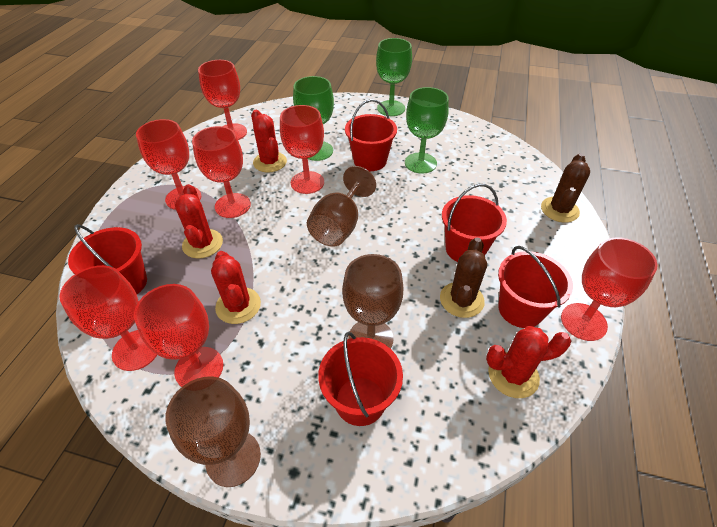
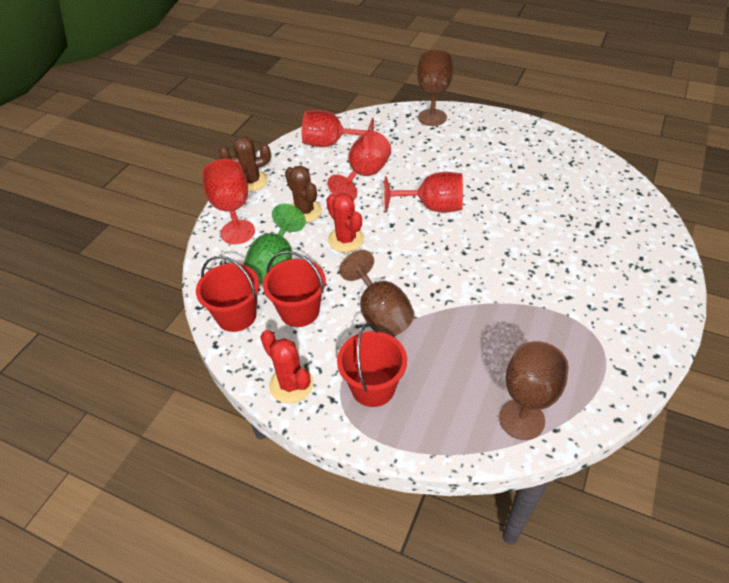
green goblet: 3 -> 1
red bucket: 5 -> 3
red cactus: 4 -> 2
red goblet: 7 -> 4

